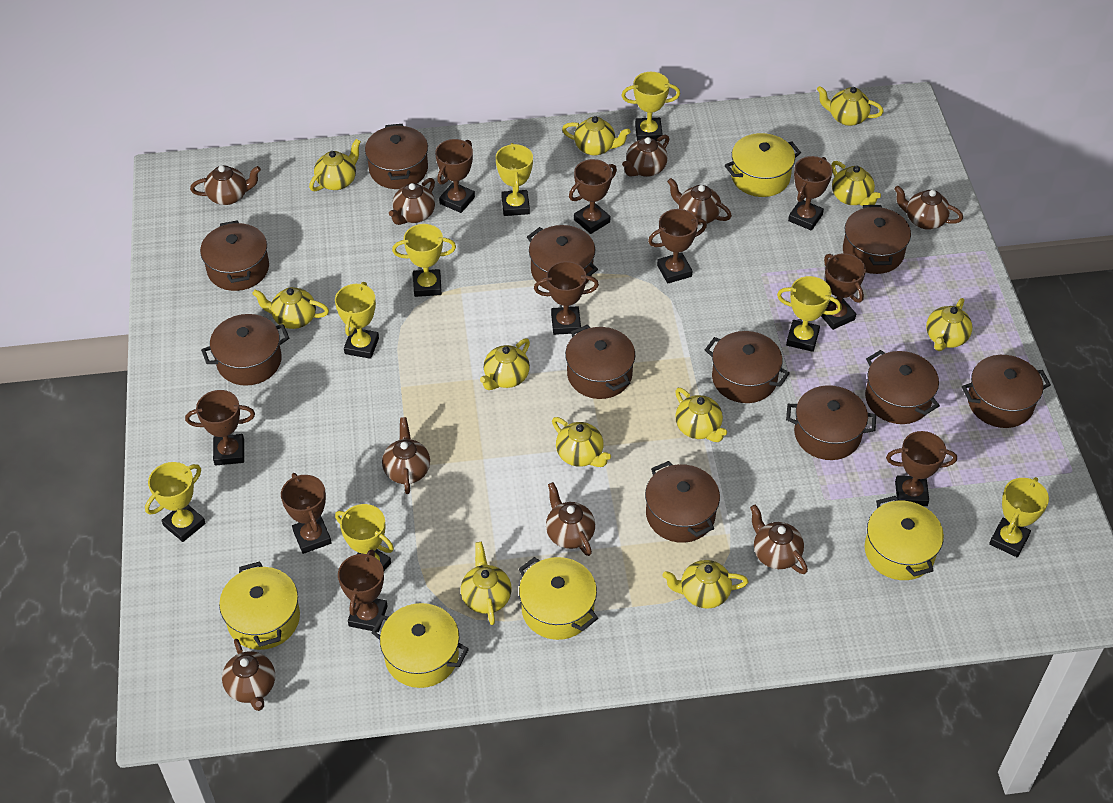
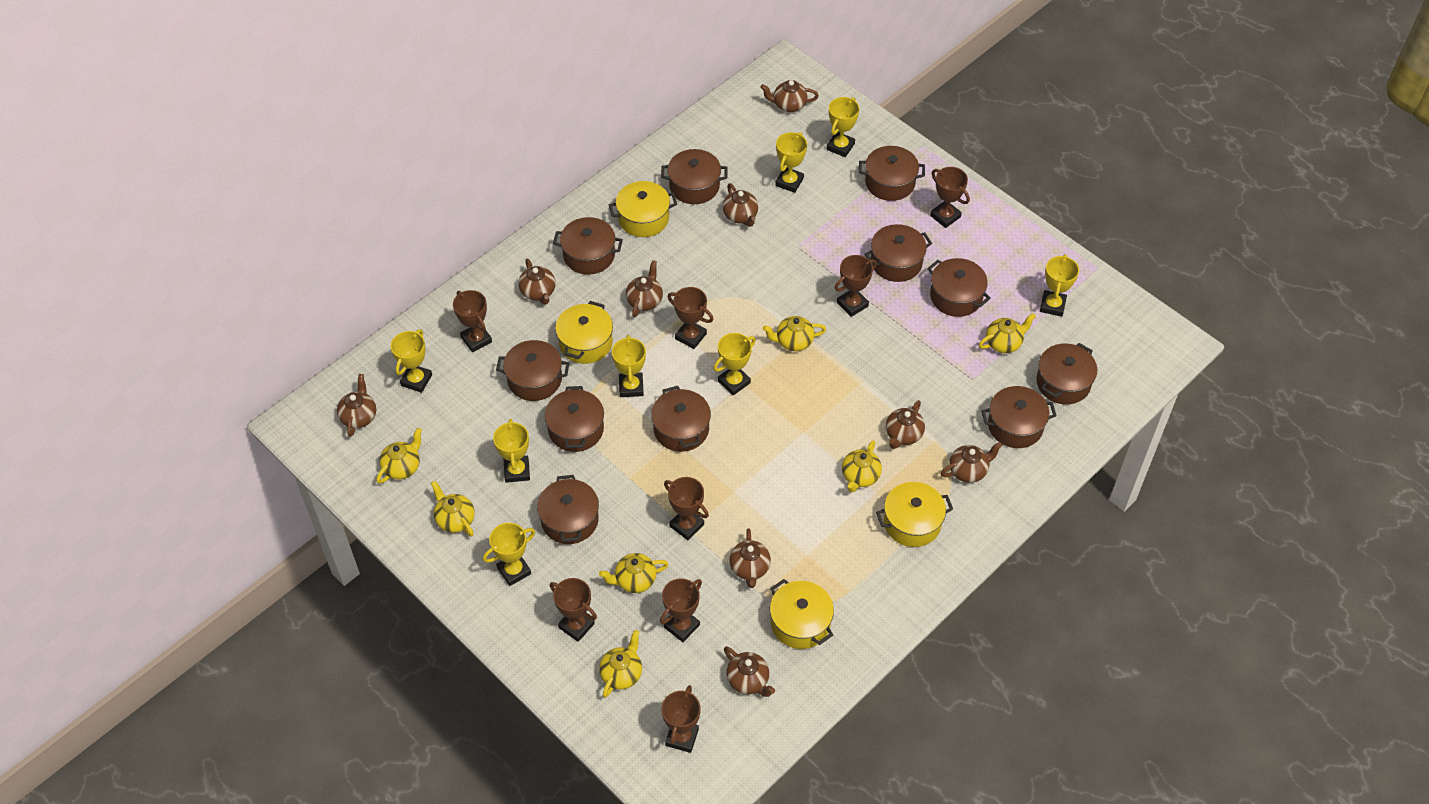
brown trophy: 10 -> 8
yellow pot: 5 -> 4
yellow teapot: 11 -> 7

